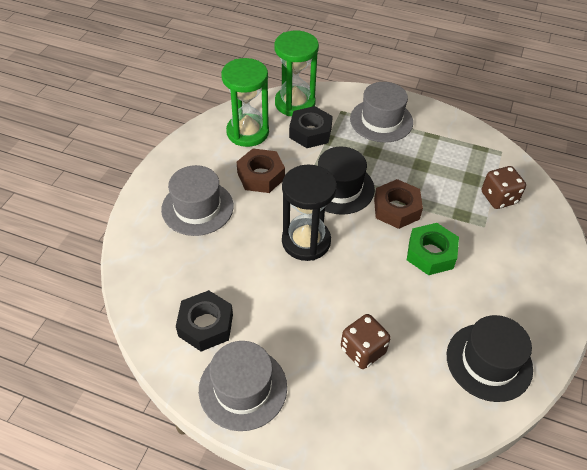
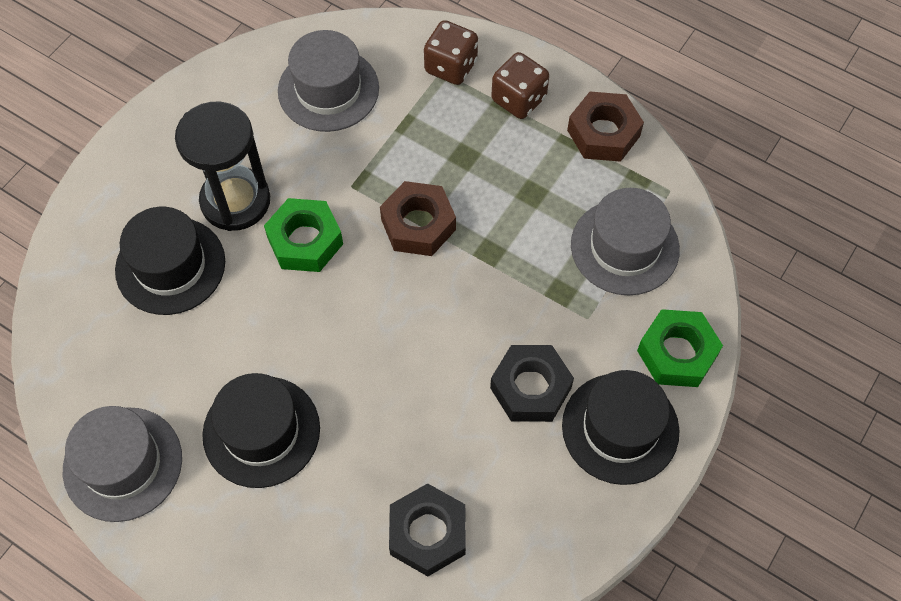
black hat: 2 -> 3
green hourglass: 2 -> 0
green nut: 1 -> 2

